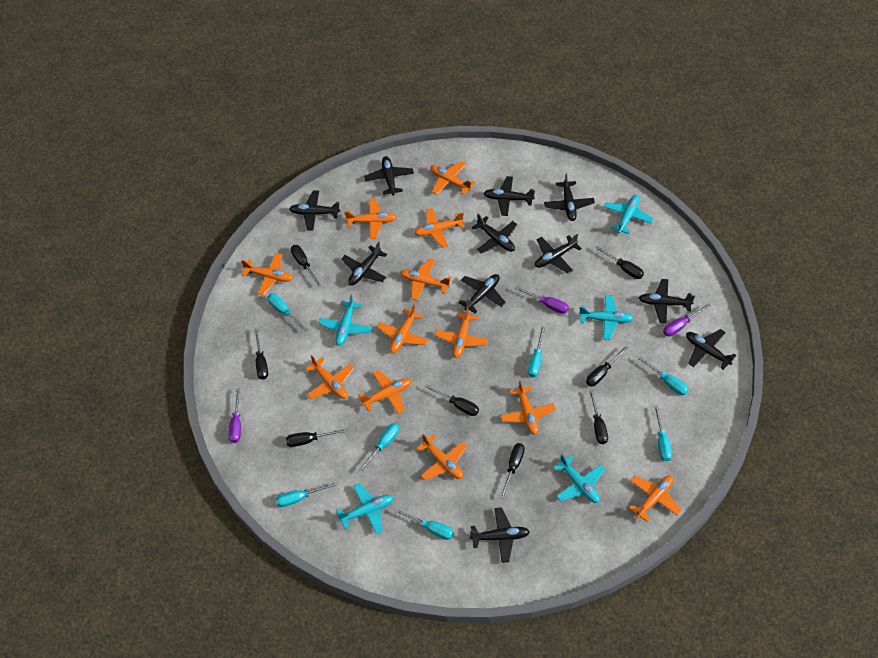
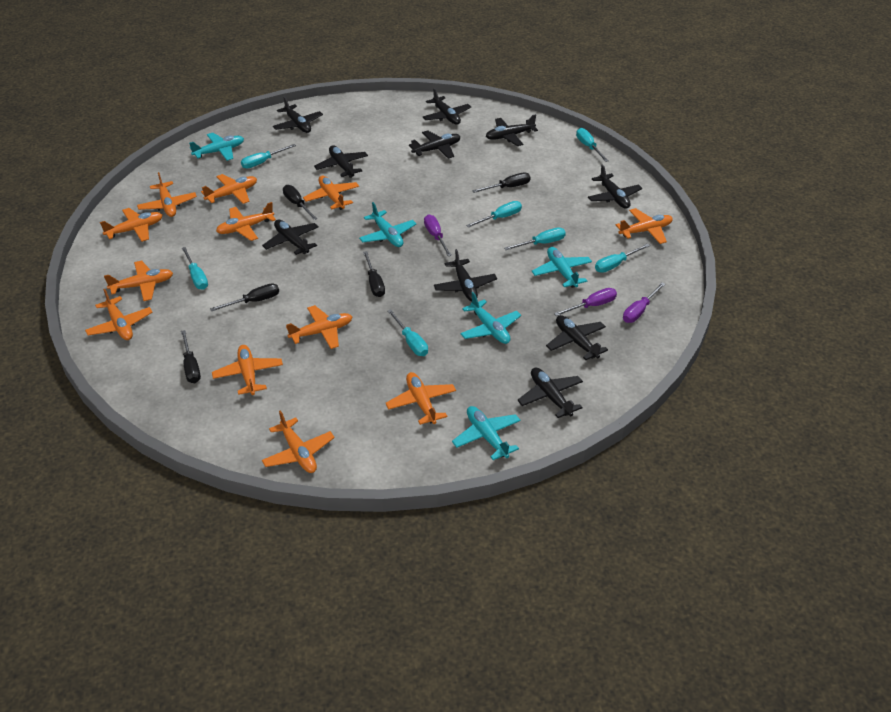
black plane: 11 -> 10
black screwdriver: 8 -> 5

